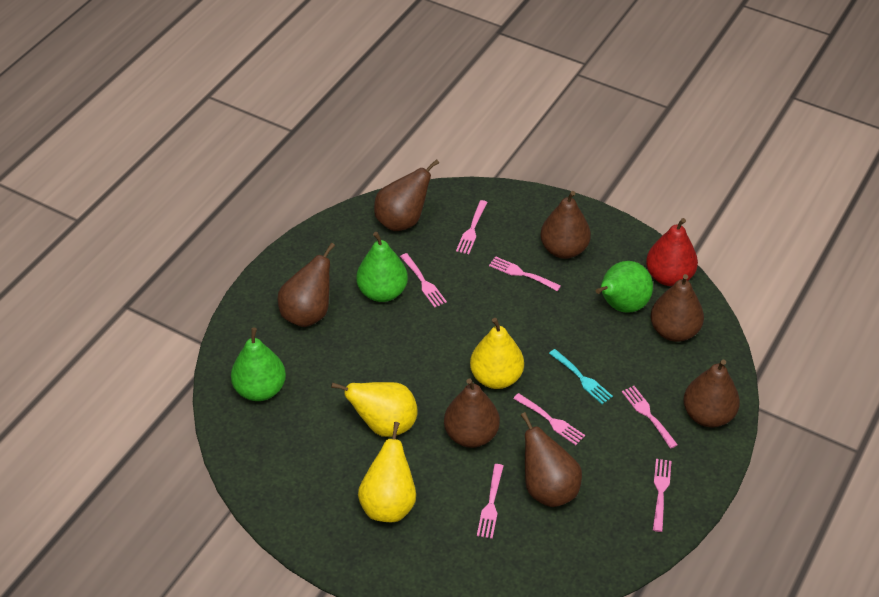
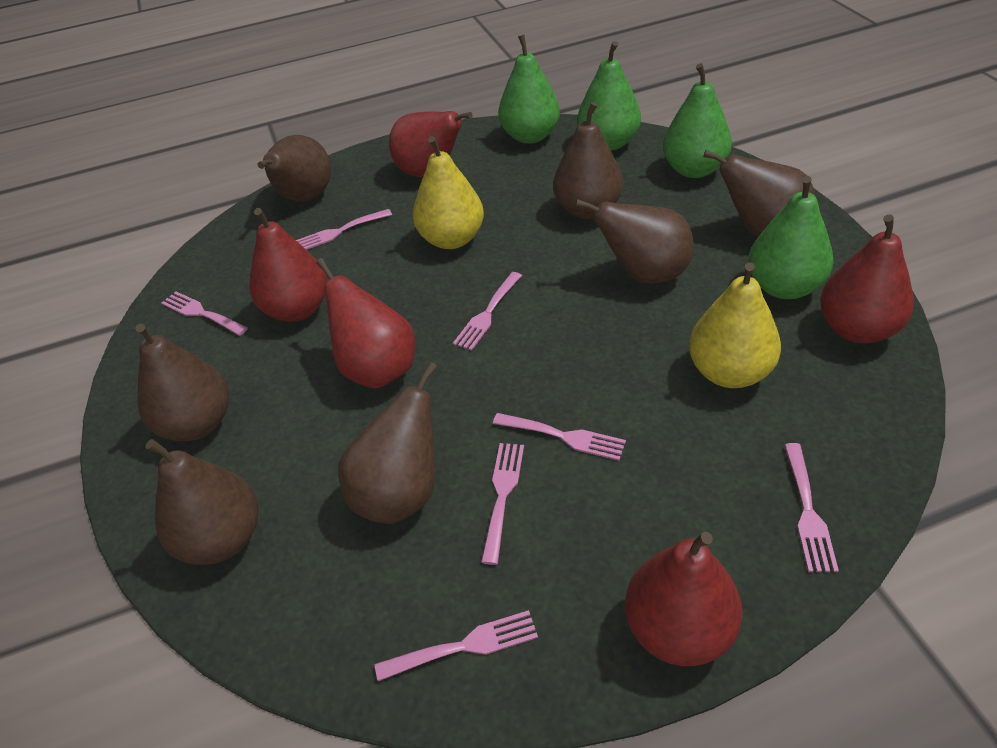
green pear: 3 -> 4
red pear: 1 -> 5
turquoise fork: 1 -> 0
yellow pear: 3 -> 2

